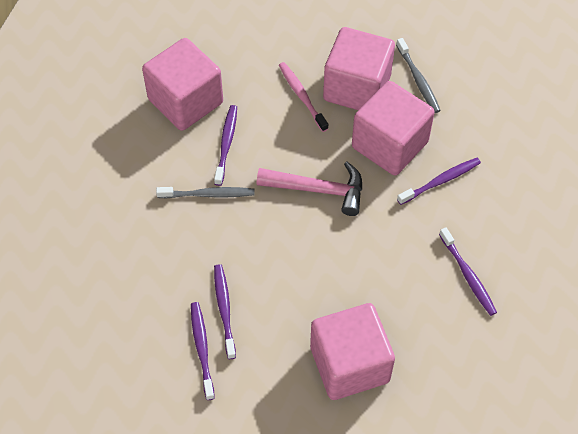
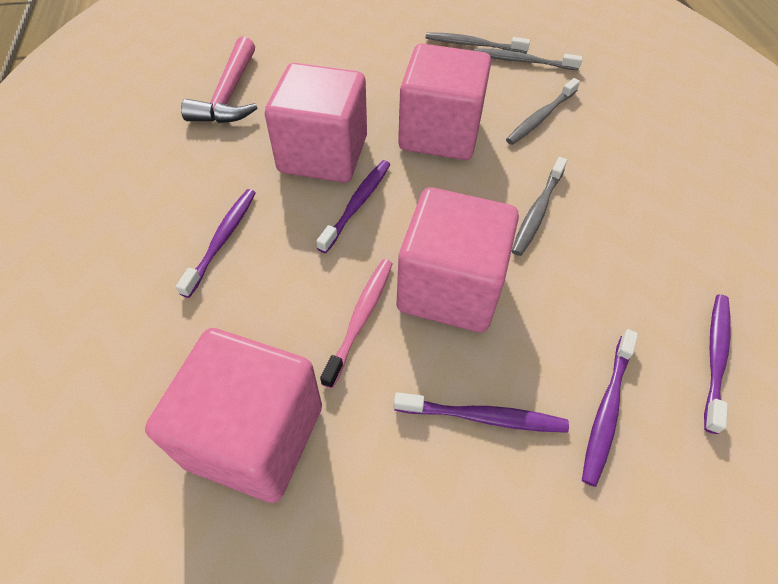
grey toothbrush: 2 -> 4

